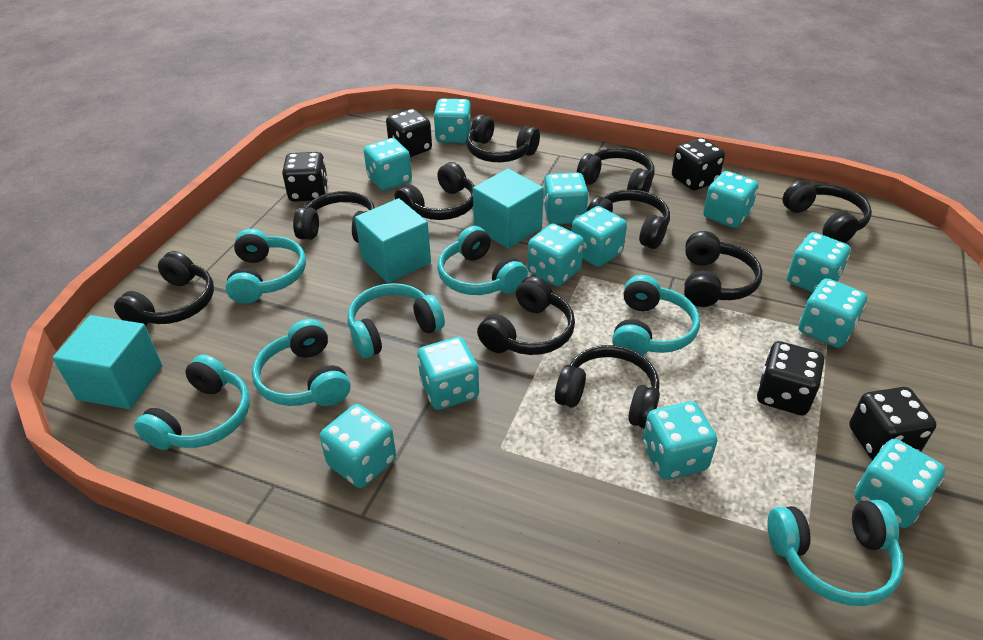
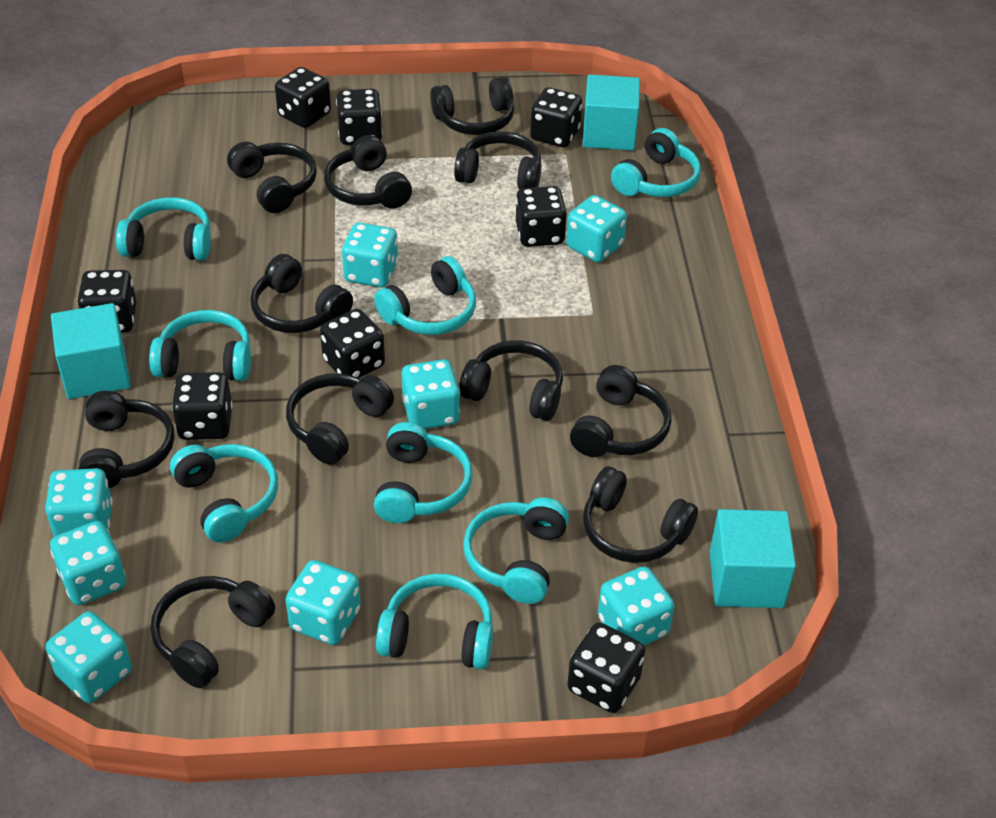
black dice: 5 -> 8
black headphones: 10 -> 11
turquoise dice: 12 -> 8
turquoise headphones: 7 -> 8

